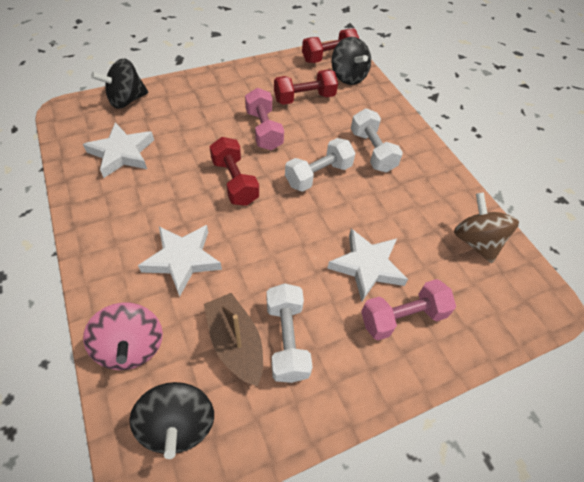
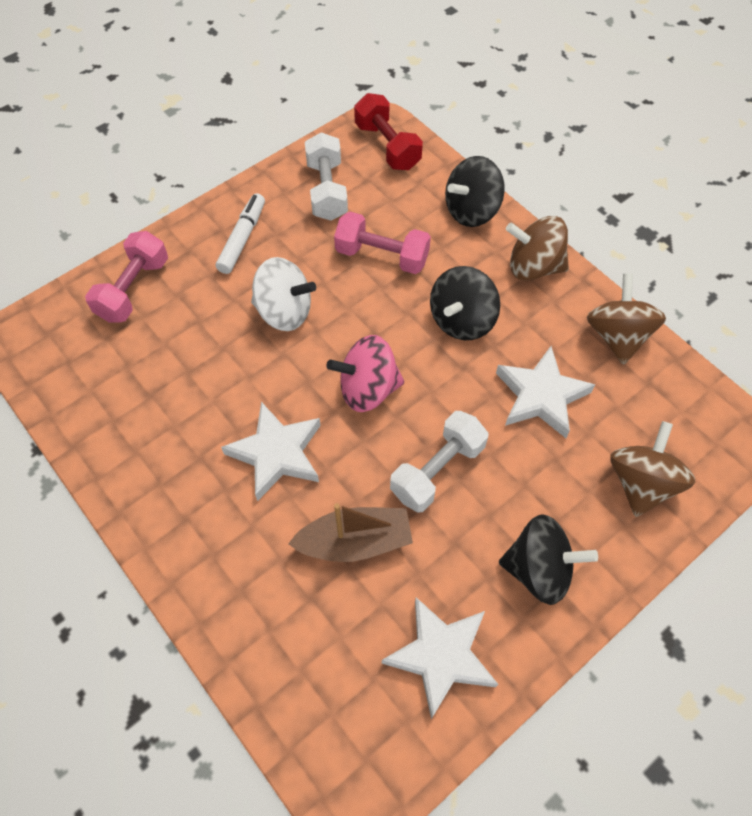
brown spinning top: 1 -> 3
red dumbbell: 3 -> 1
white dumbbell: 3 -> 2
white marker: 0 -> 1
white spinning top: 0 -> 1

